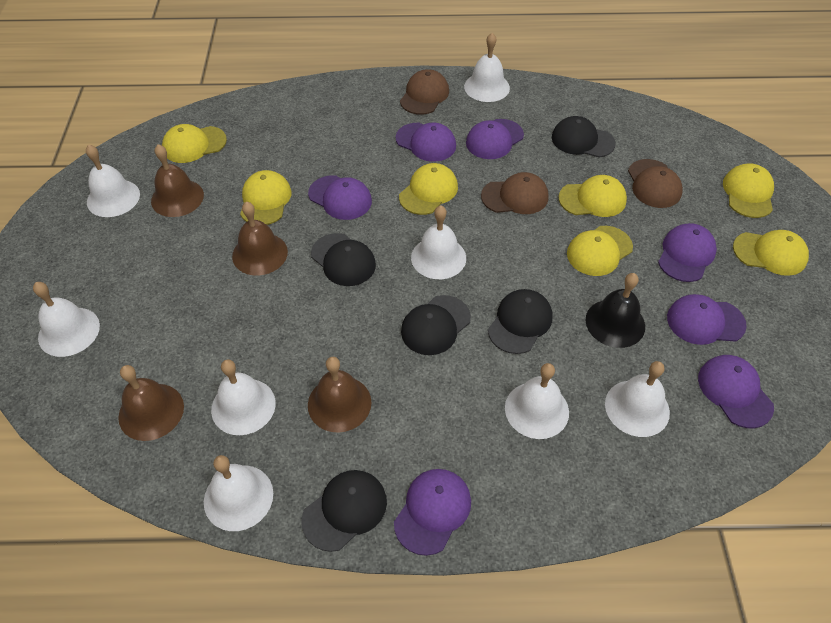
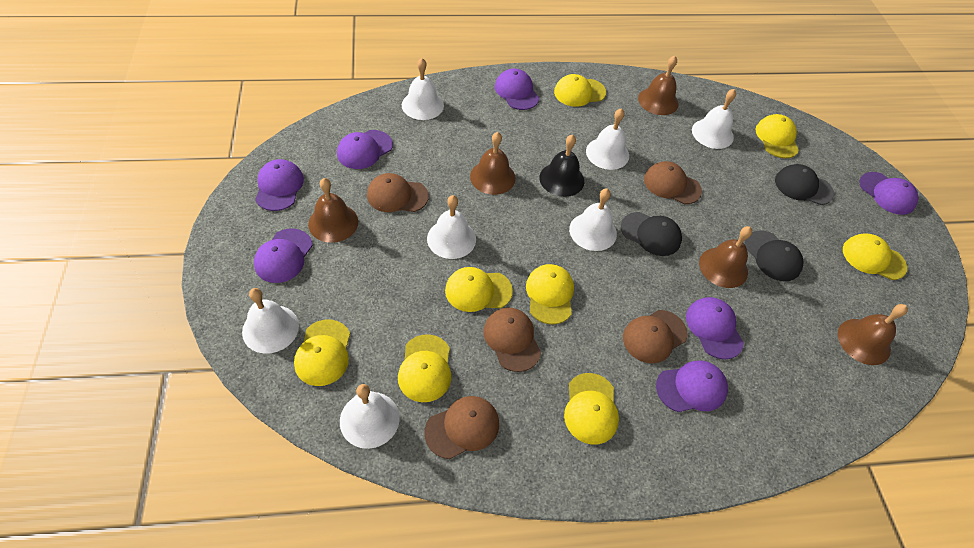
black cap: 5 -> 3
brown bell: 4 -> 5
brown cap: 3 -> 5
white bell: 8 -> 7
yellow cap: 7 -> 8

